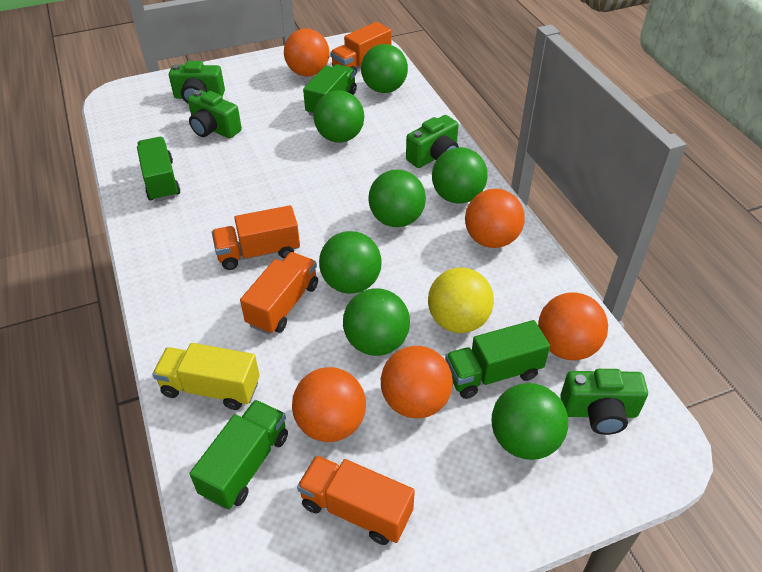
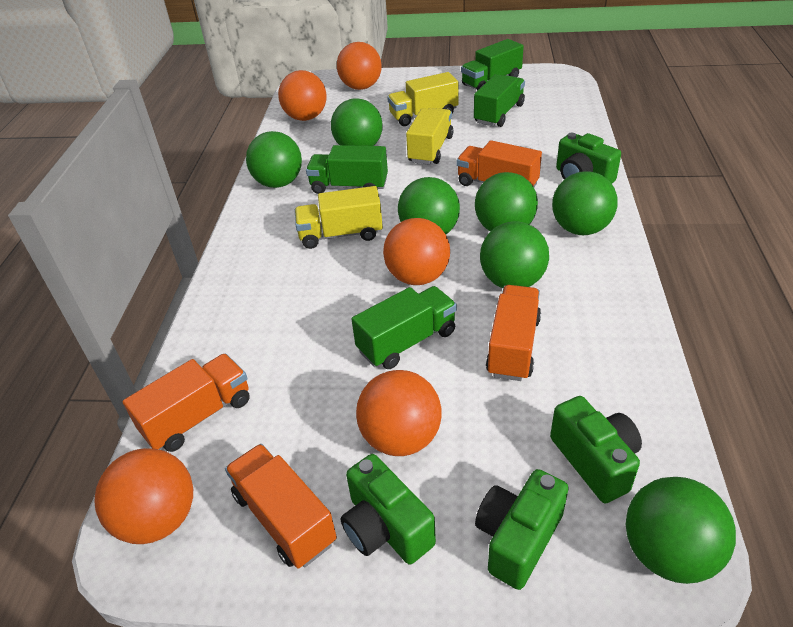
yellow ball: 1 -> 0
yellow truck: 1 -> 3

